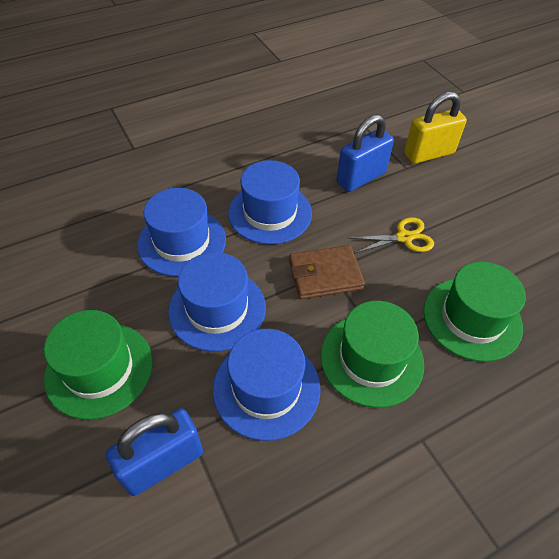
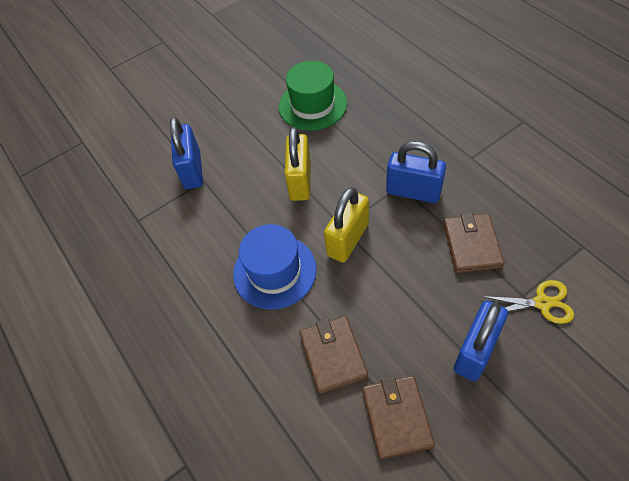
blue hat: 4 -> 1
blue padlock: 2 -> 3
brown wallet: 1 -> 3
green hat: 3 -> 1
yellow padlock: 1 -> 2

